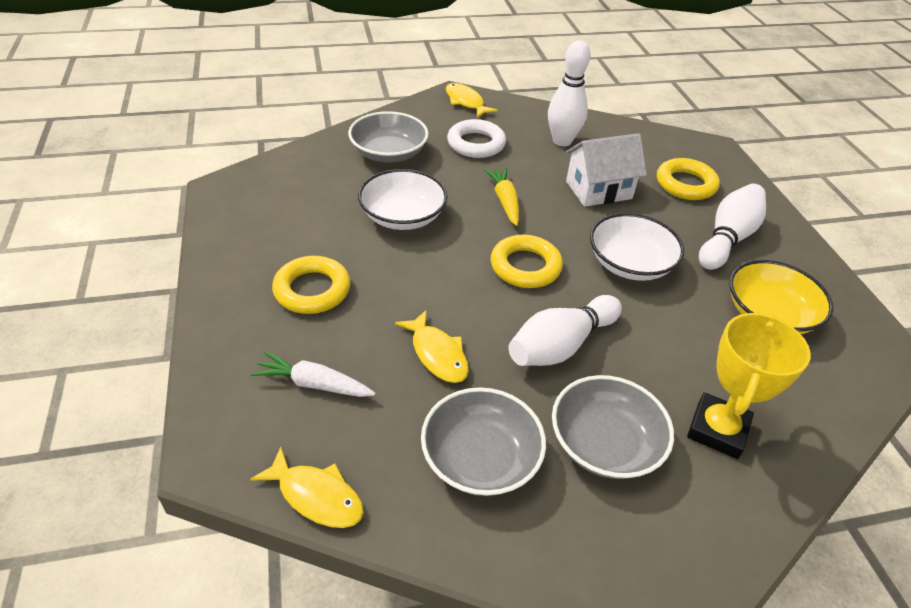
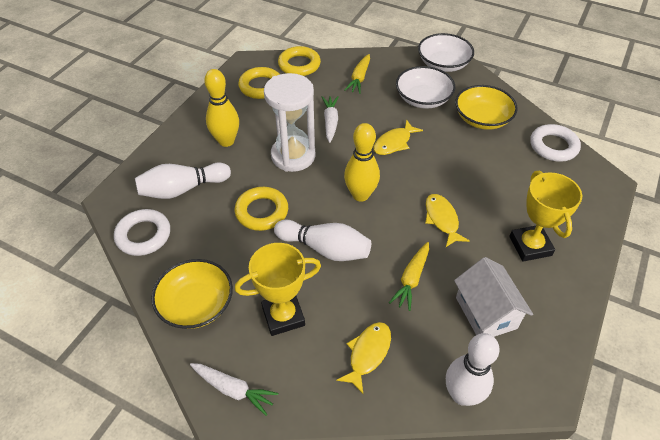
grey bowl: 3 -> 0
white carrot: 1 -> 2
white hourglass: 0 -> 1
white ring: 1 -> 2
yellow bowl: 1 -> 2
yellow bowling pin: 0 -> 2
yellow carrot: 1 -> 2
yellow trophy: 1 -> 2

